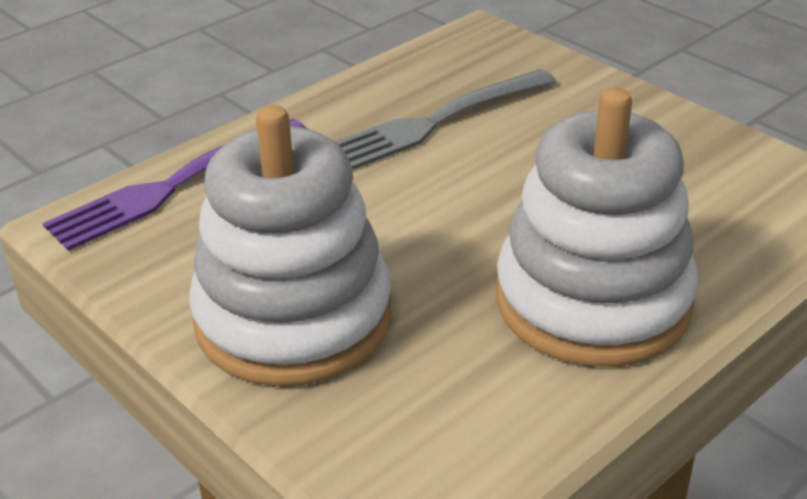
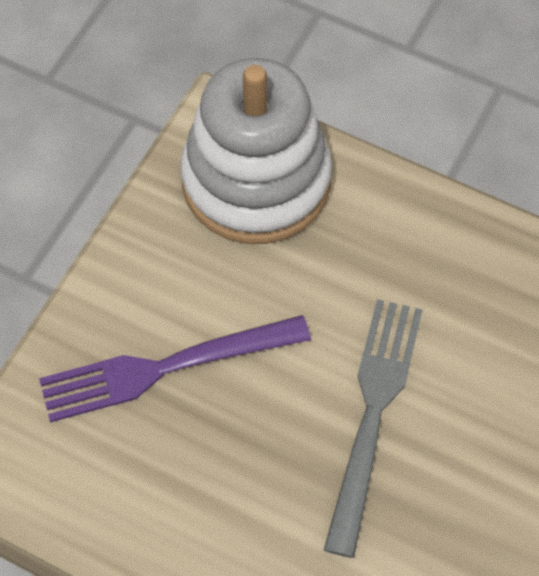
white stacking toy: 2 -> 1

